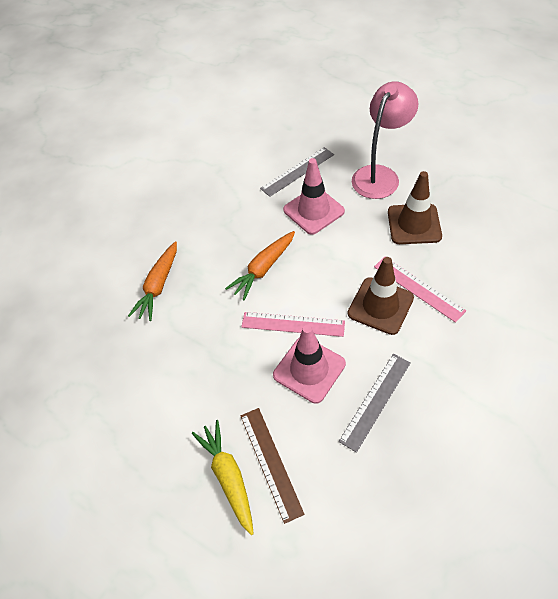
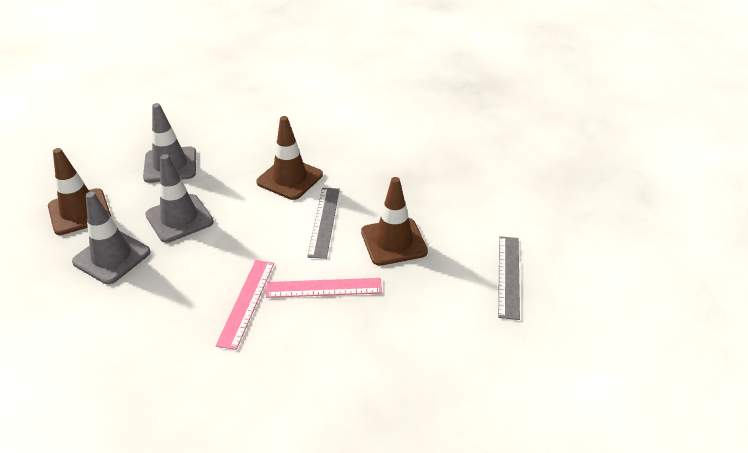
brown ruler: 1 -> 0
brown traffic cone: 2 -> 3
grey traffic cone: 0 -> 3
orange carrot: 2 -> 0
pink lamp: 1 -> 0
pink traffic cone: 2 -> 0
yellow carrot: 1 -> 0

